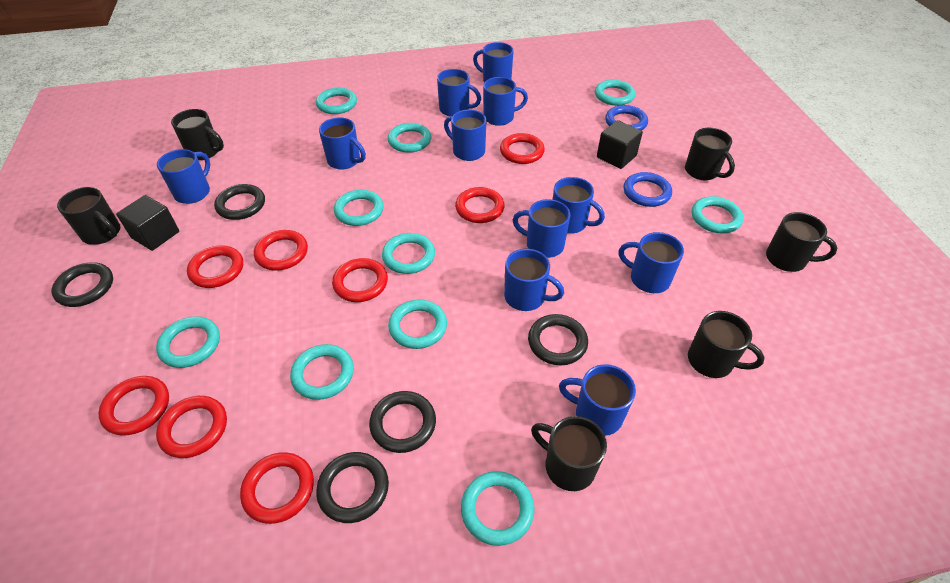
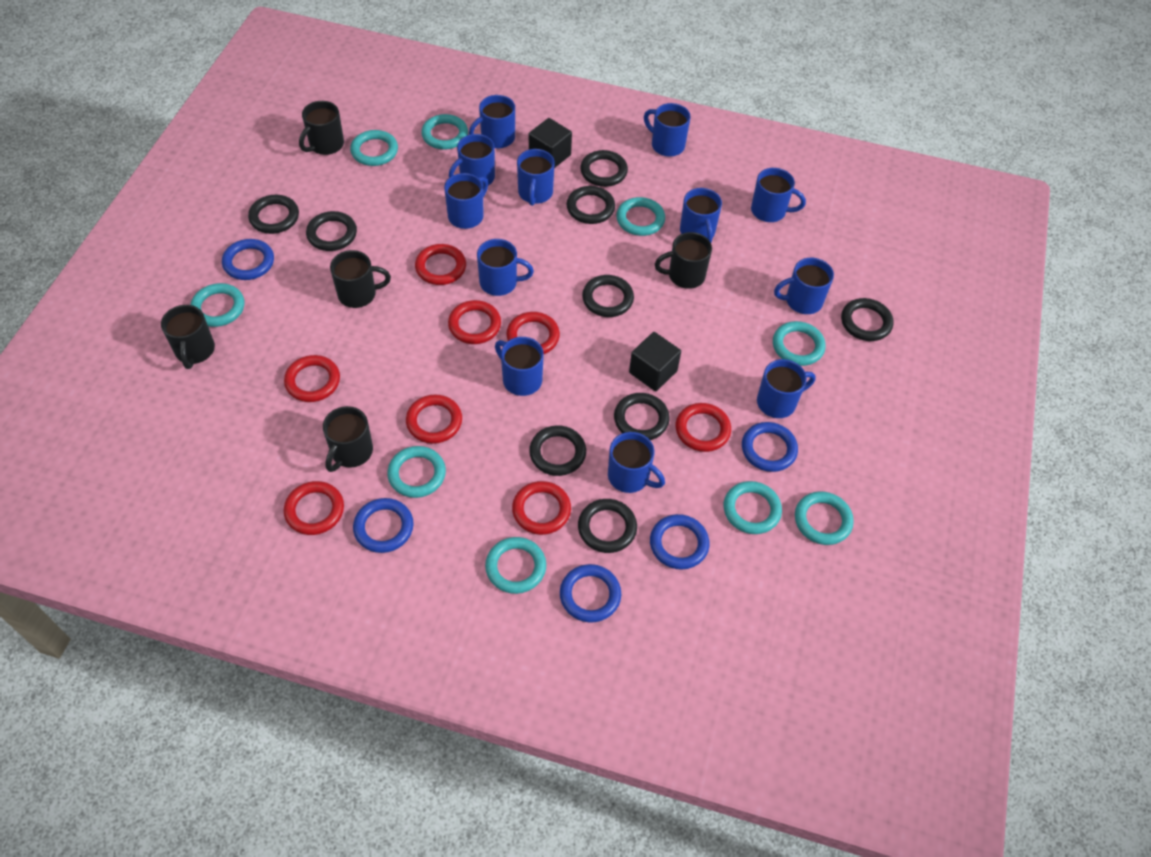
black mug: 6 -> 5
black ring: 5 -> 9
blue mug: 11 -> 12
blue ring: 2 -> 5
turquoise ring: 10 -> 9

